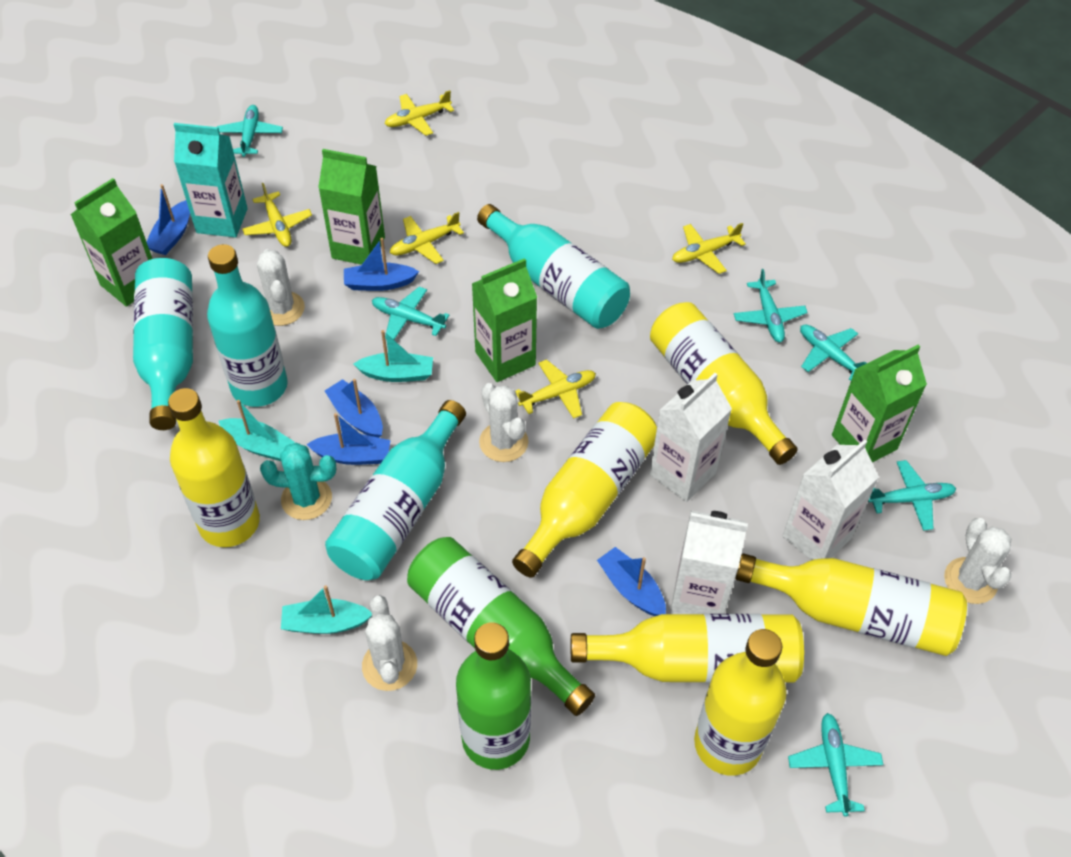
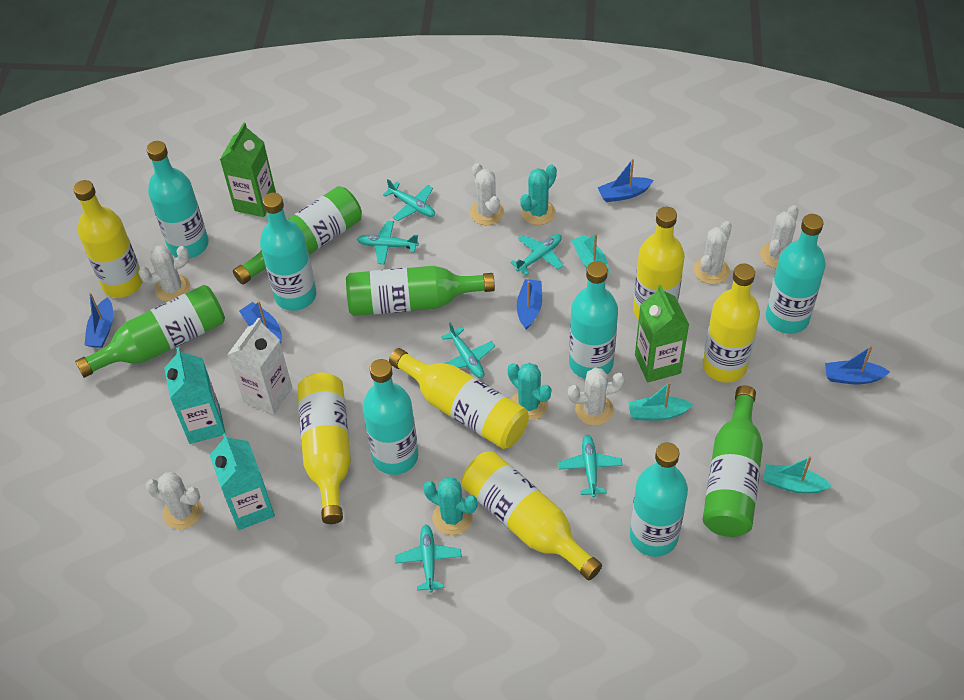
green bottle: 2 -> 4
green carton: 4 -> 2
turquoise bottle: 4 -> 6
turquoise cactus: 1 -> 3
turquoise carton: 1 -> 2
white cactus: 4 -> 6
white carton: 3 -> 1
yellow plane: 5 -> 0

